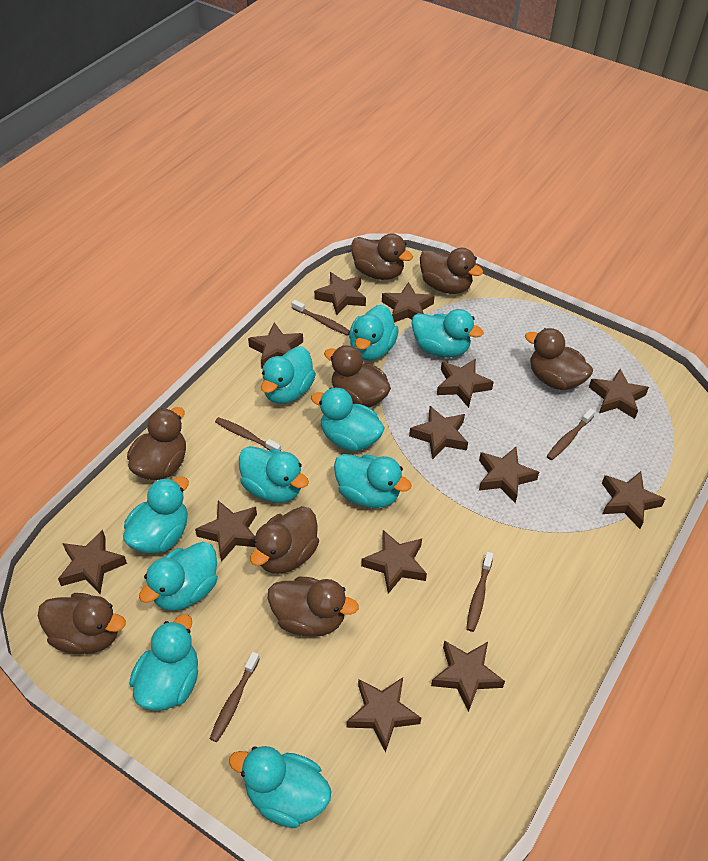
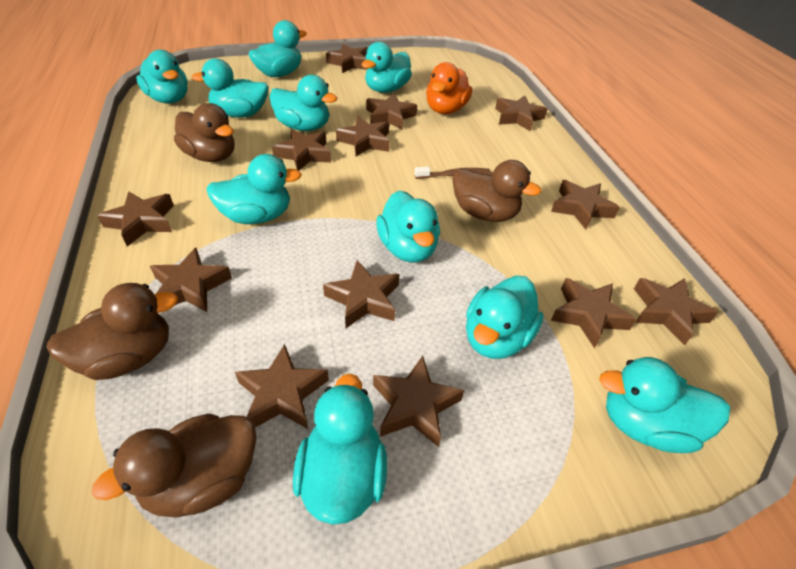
brown duck: 8 -> 4
brown toothbrush: 5 -> 1
orange duck: 0 -> 1

